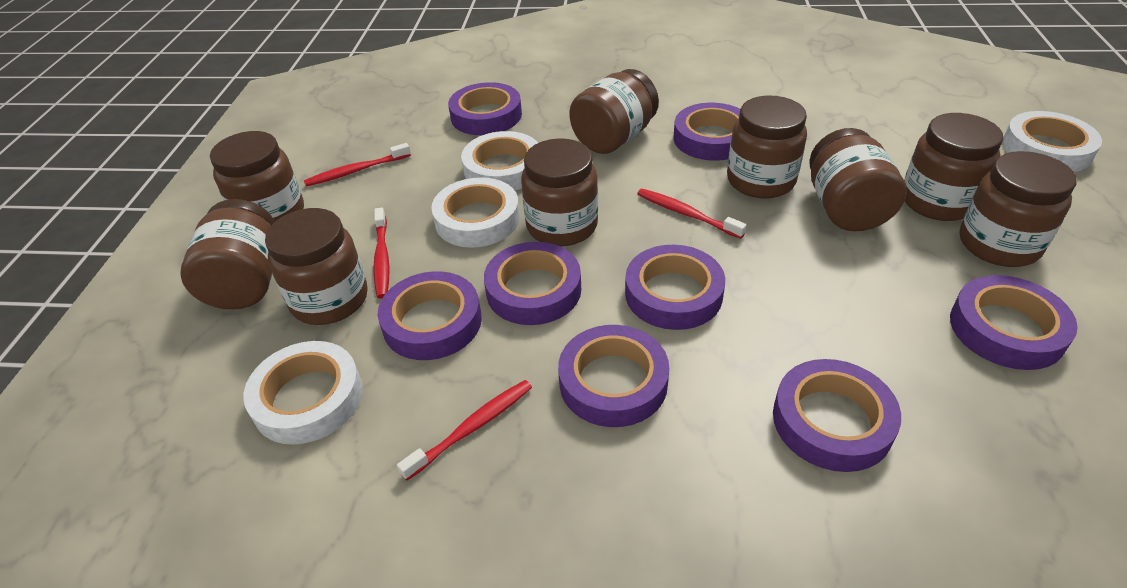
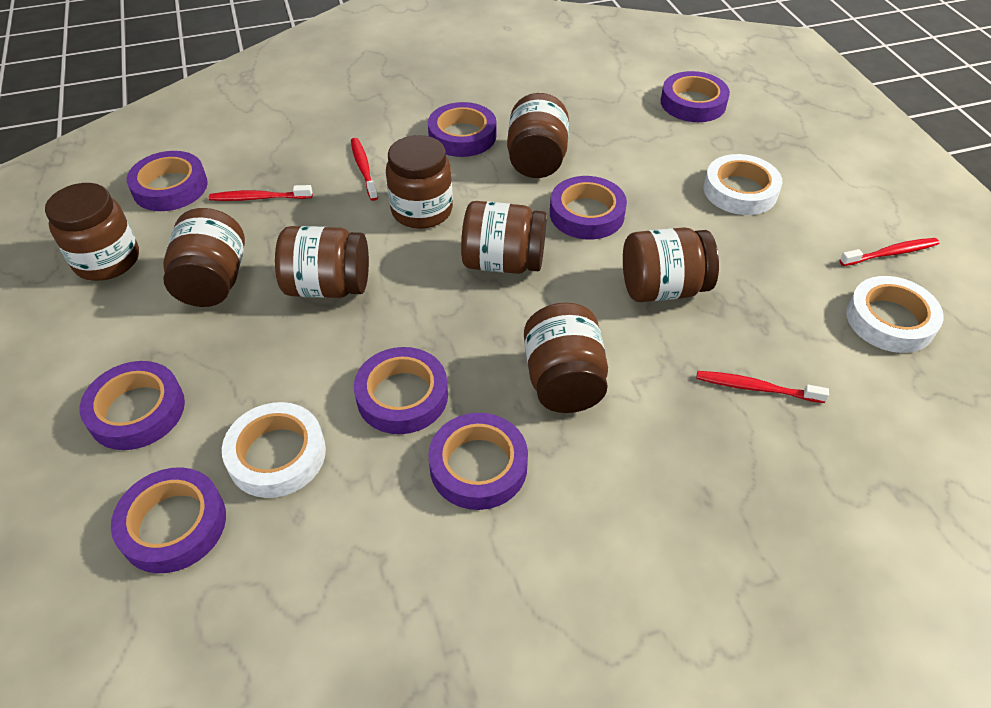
brown jar: 9 -> 8
white tape: 4 -> 3

